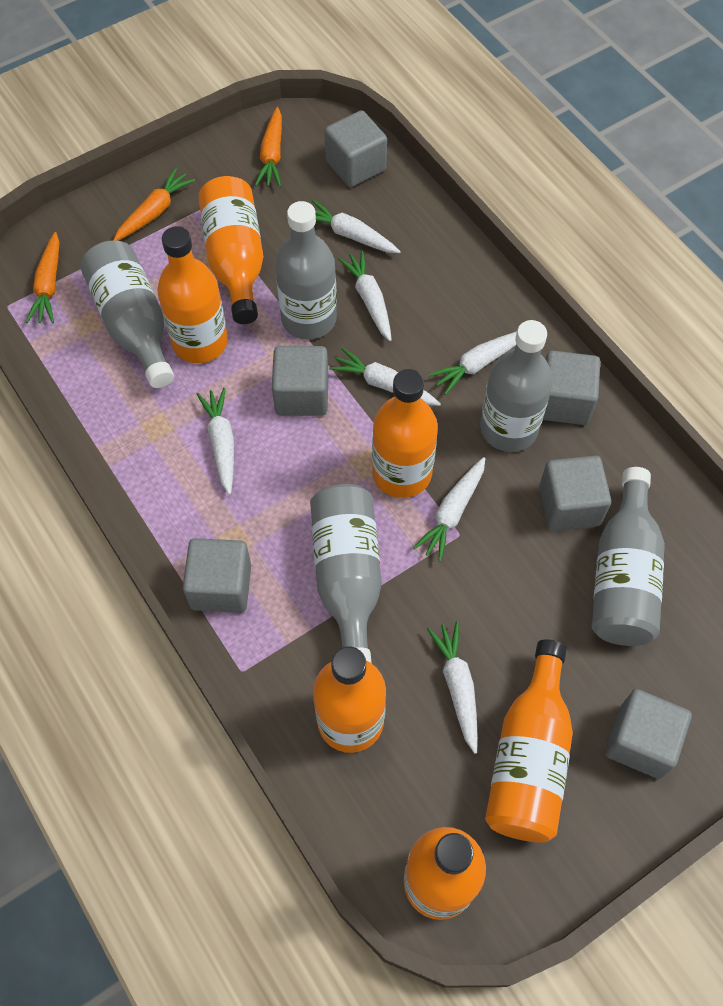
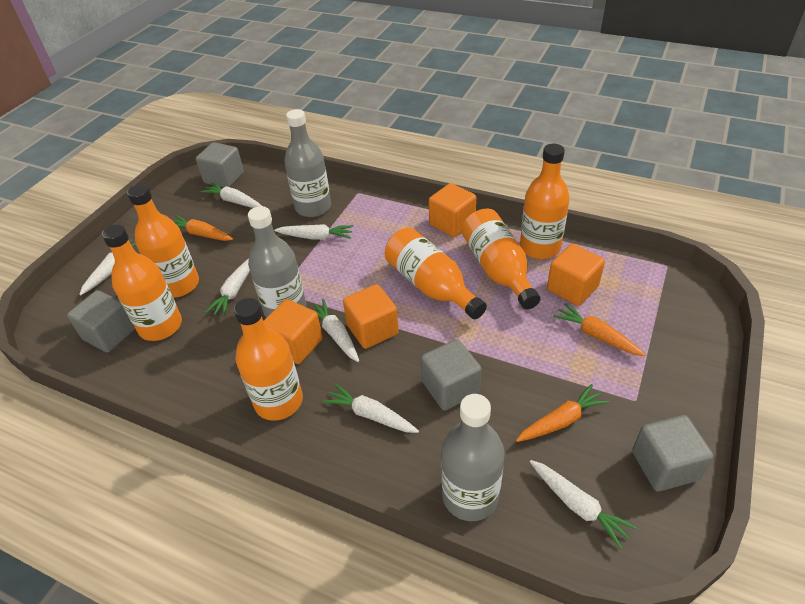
grey bottle: 5 -> 3
grey cube: 6 -> 4
orange cube: 0 -> 4

